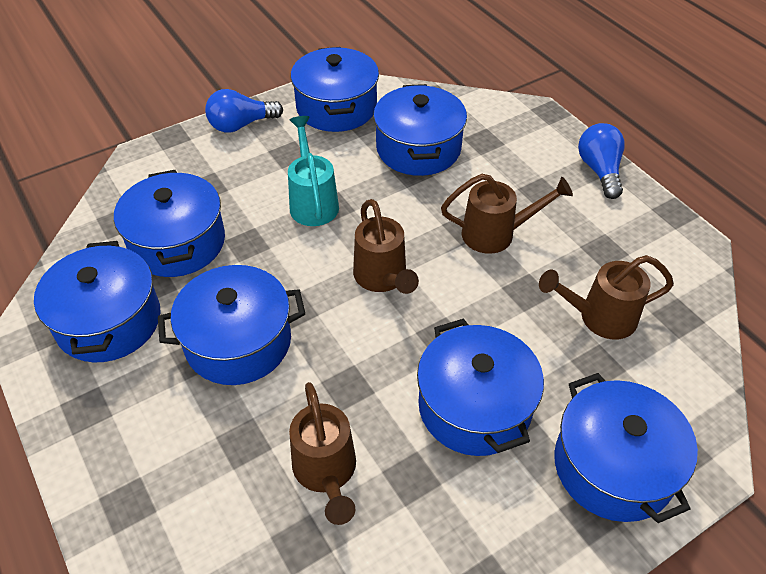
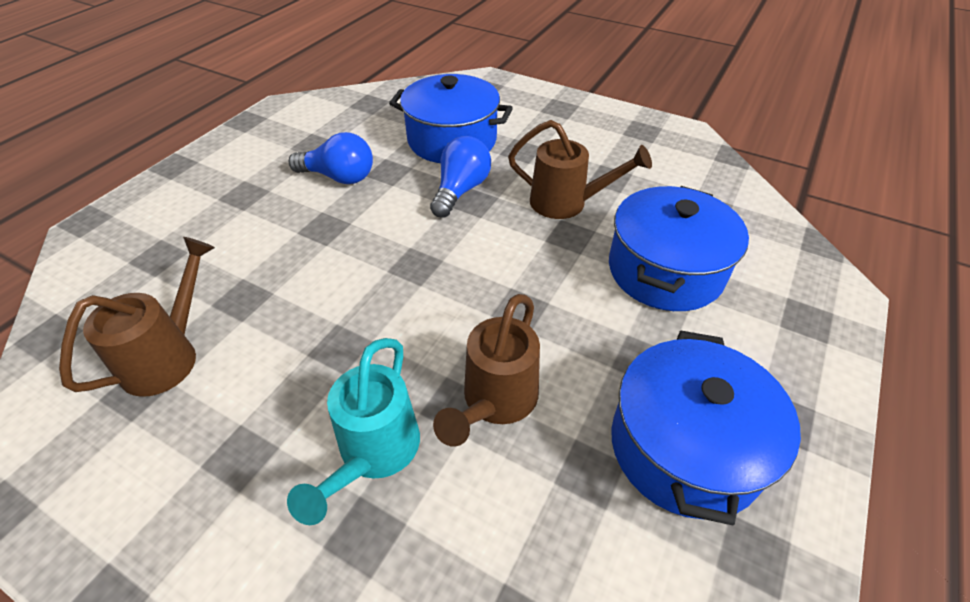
blue pot: 7 -> 3
brown watering can: 4 -> 3

